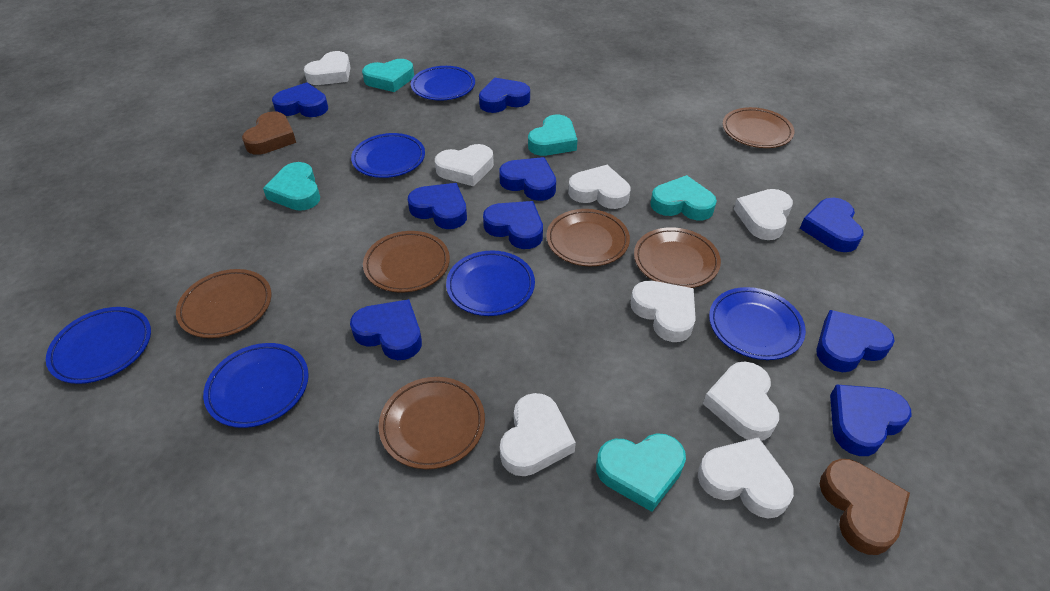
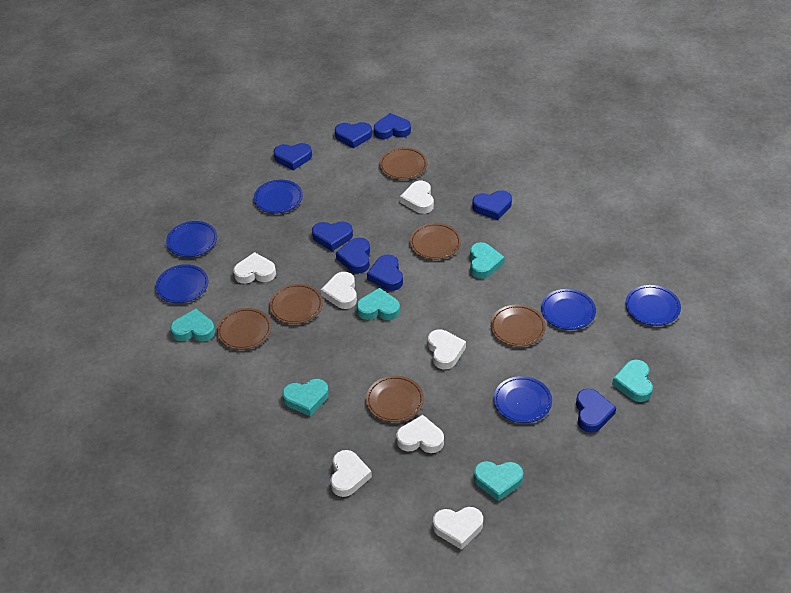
blue heart: 9 -> 8
brown heart: 2 -> 0
turquoise heart: 5 -> 6
white heart: 8 -> 7

